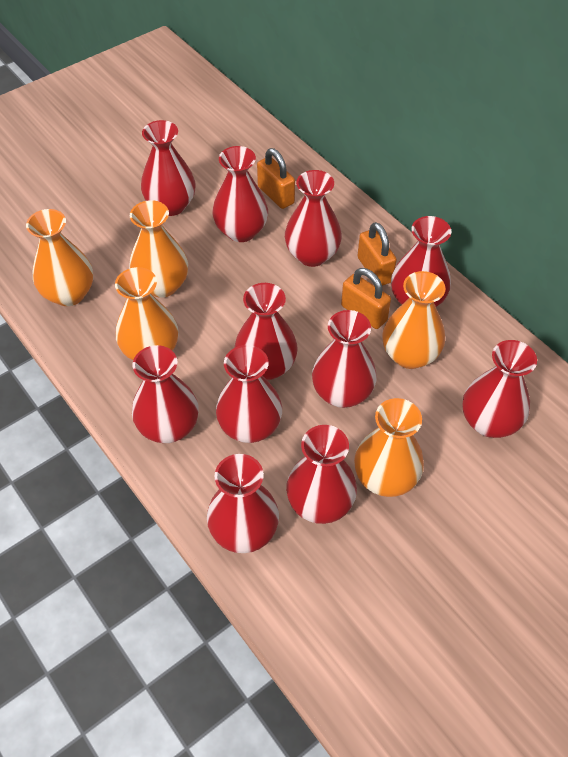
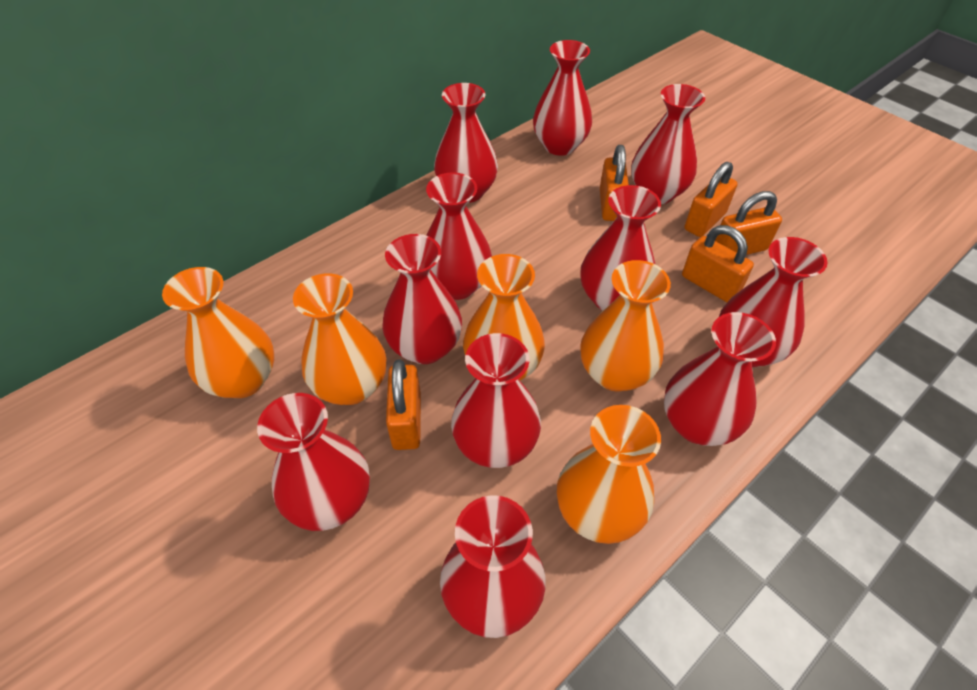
orange padlock: 3 -> 5

